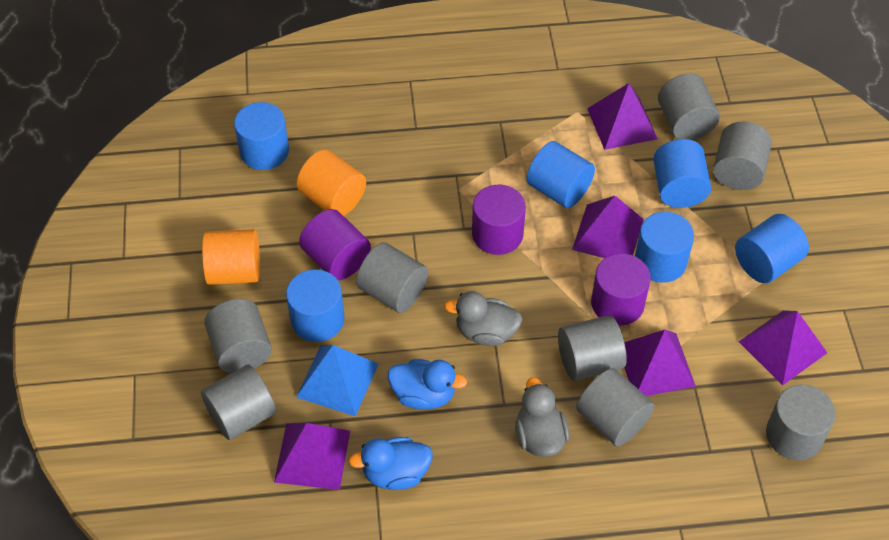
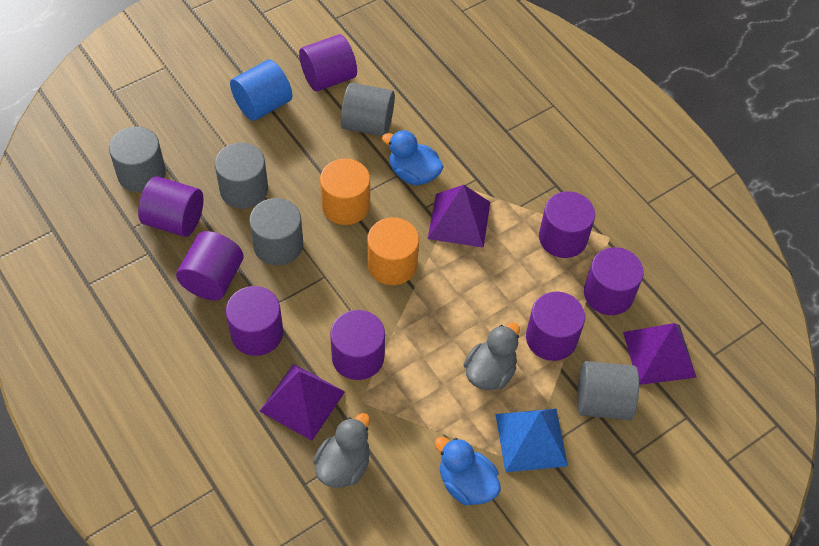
blue cylinder: 6 -> 1
grey cylinder: 8 -> 5
purple cylinder: 3 -> 8
purple pyramid: 5 -> 3

